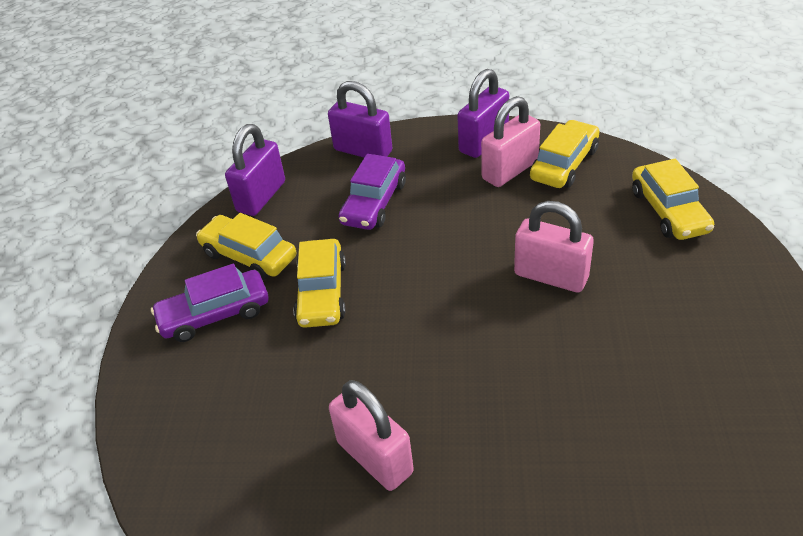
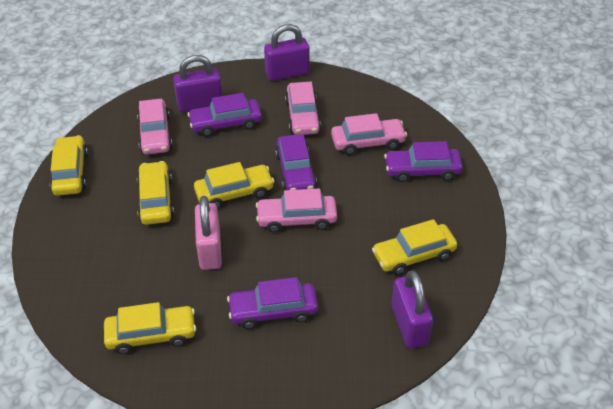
pink car: 0 -> 4
pink padlock: 3 -> 1
purple car: 2 -> 4
yellow car: 4 -> 5

